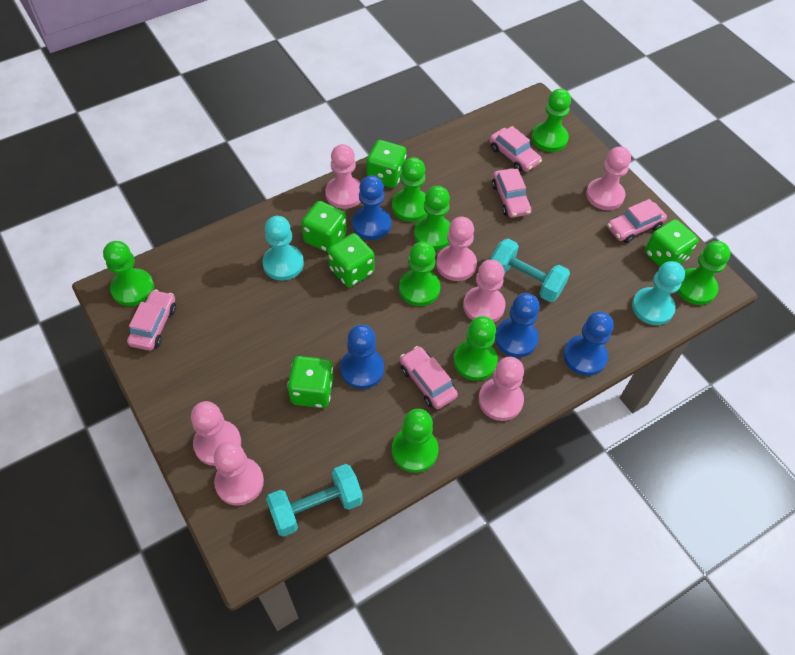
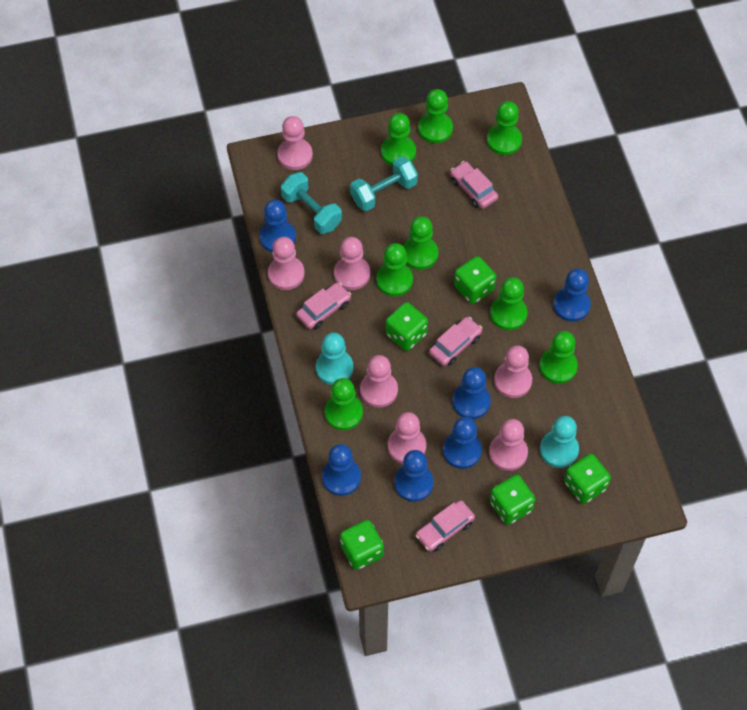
blue pawn: 4 -> 6
pink car: 5 -> 4

